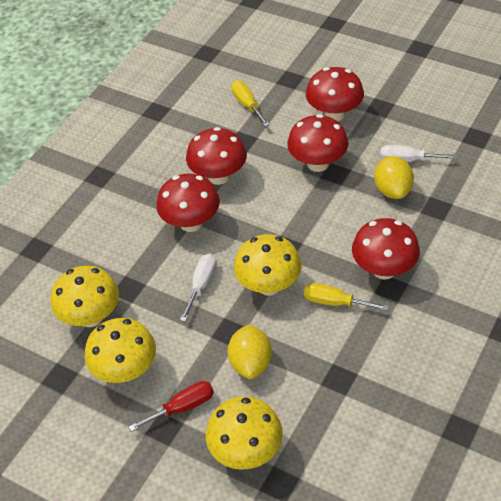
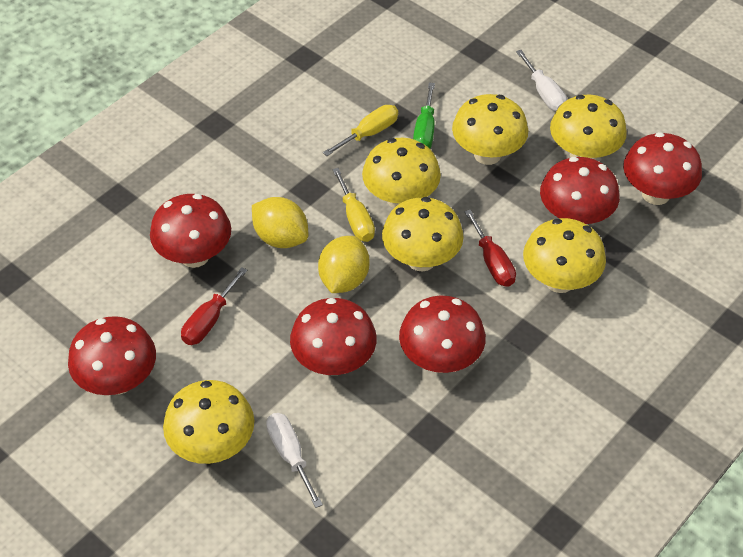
green screwdriver: 0 -> 1
red mushroom: 5 -> 6
red screwdriver: 1 -> 2
yellow mushroom: 4 -> 6

